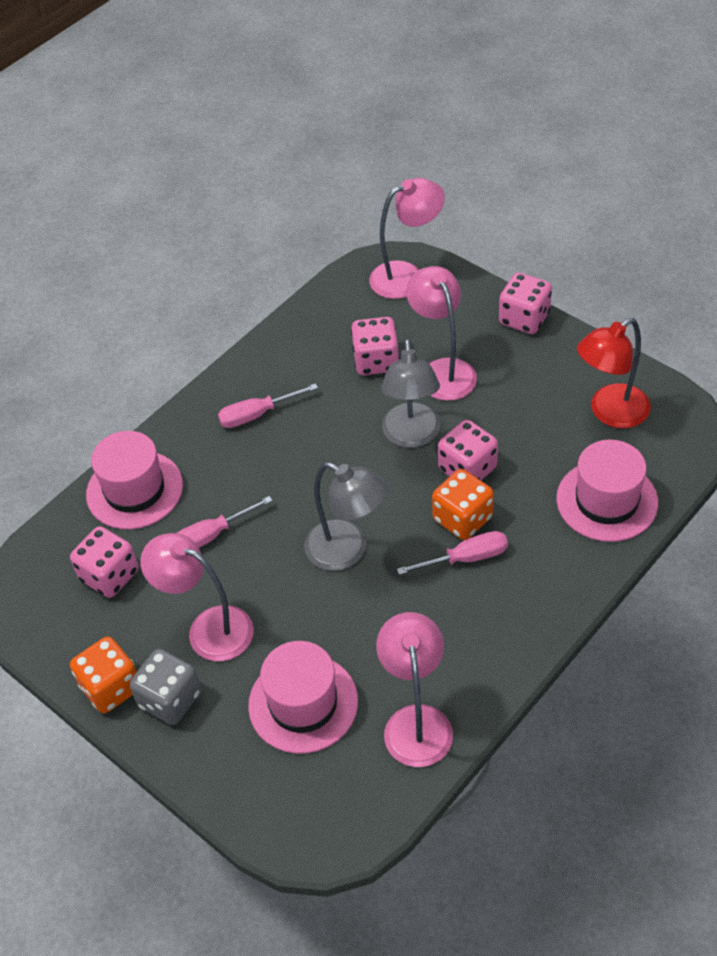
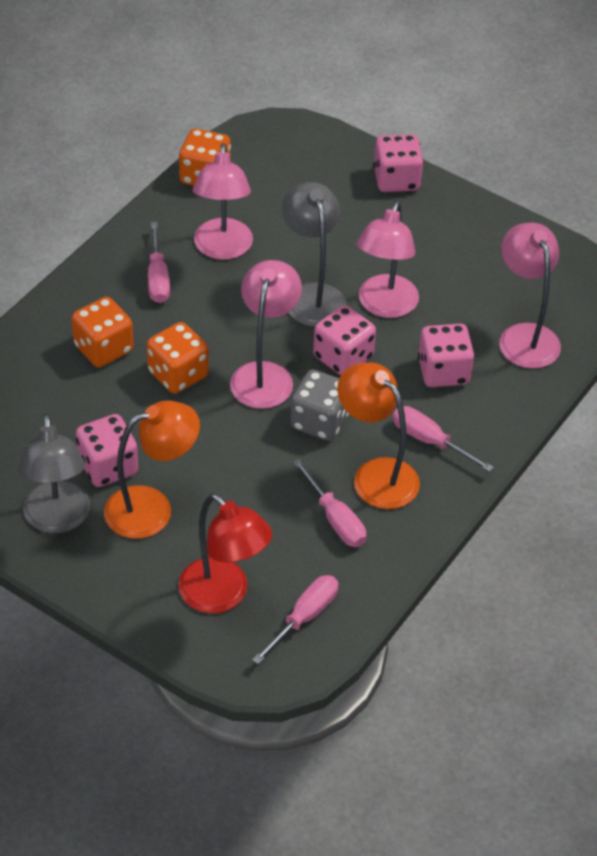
orange dice: 2 -> 3
orange lamp: 0 -> 2
pink hat: 3 -> 0
pink screwdriver: 3 -> 4

